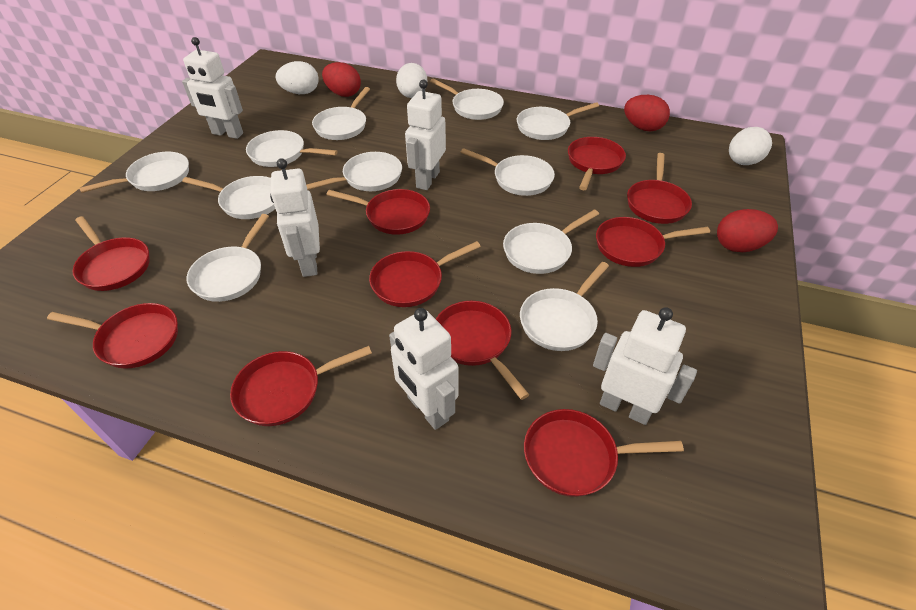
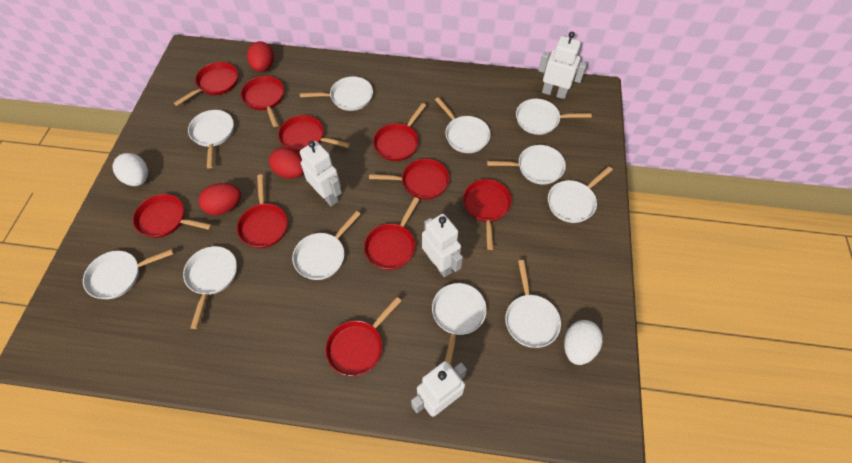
white egg: 3 -> 2
white robot: 5 -> 4

